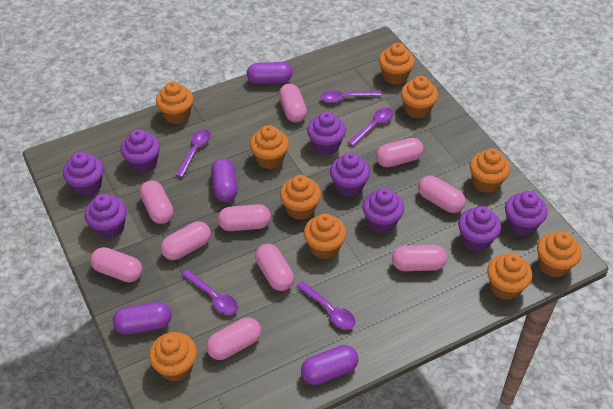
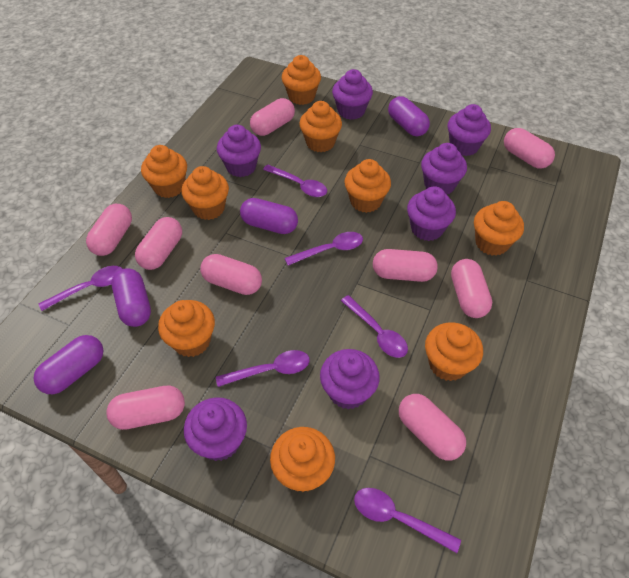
orange cupcake: 10 -> 9
pink capsule: 10 -> 9
purple cupcake: 8 -> 7
purple spoon: 5 -> 6

